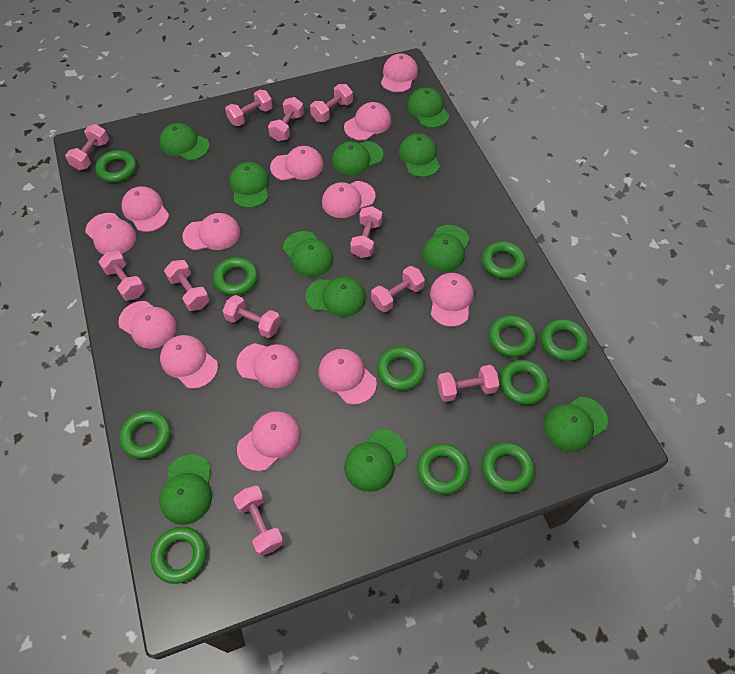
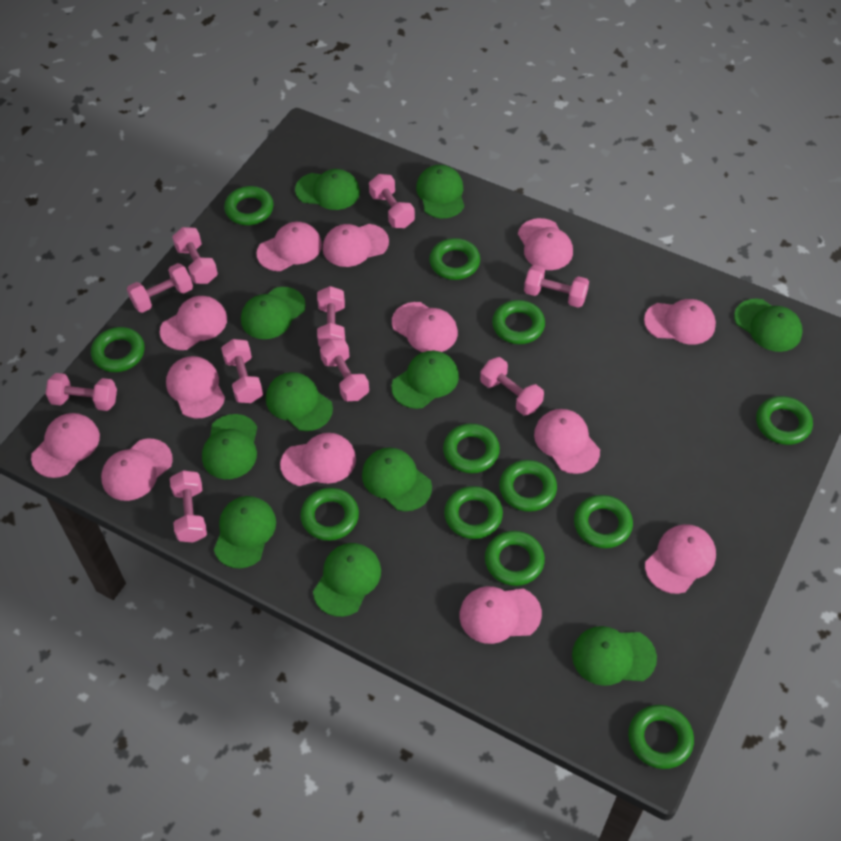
green ring: 11 -> 12
pink dumbbell: 11 -> 10

